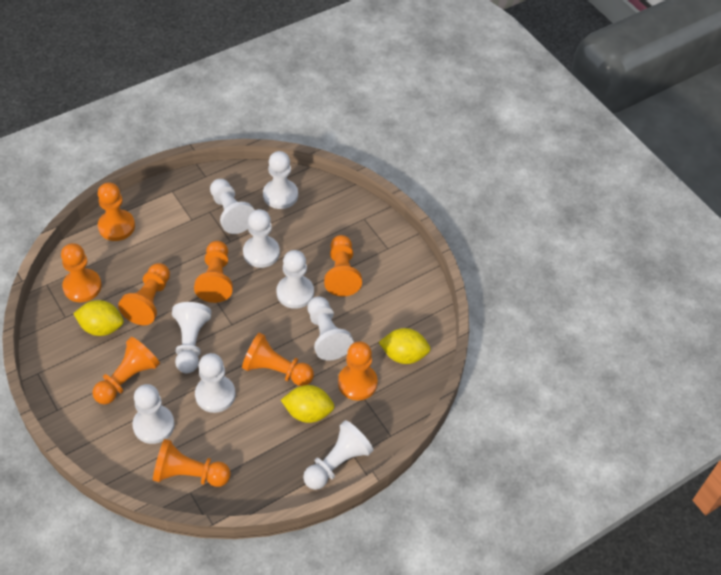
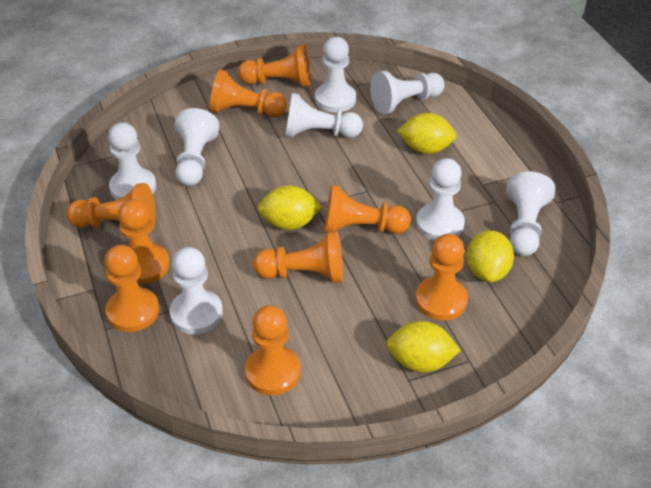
white pawn: 9 -> 8
yellow lemon: 3 -> 4

